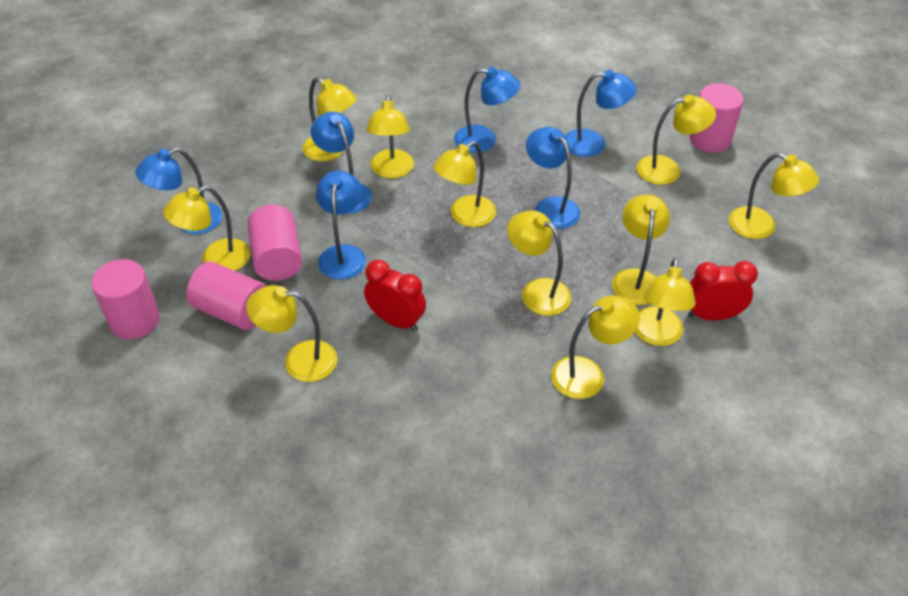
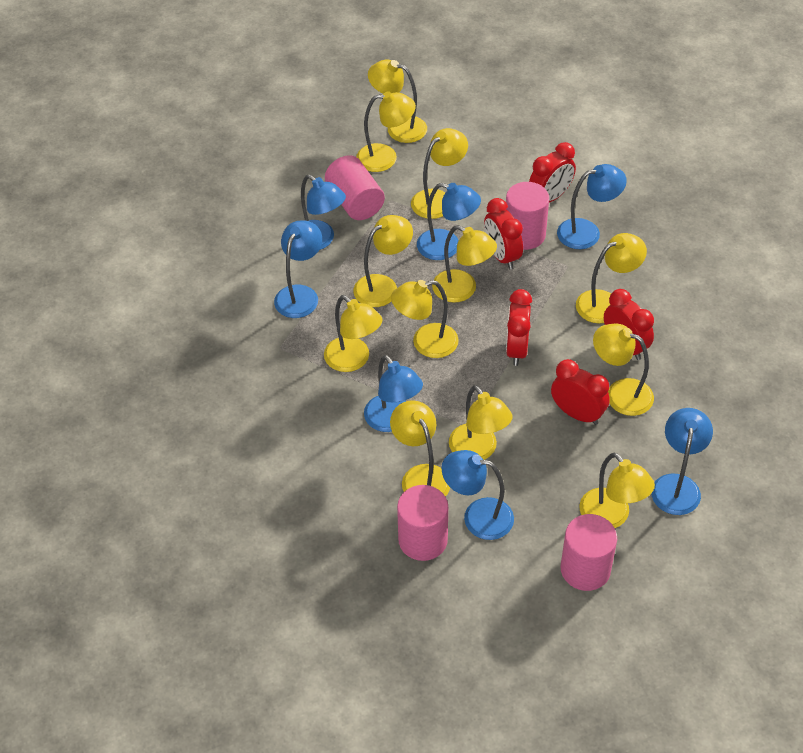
blue lamp: 6 -> 7
red clock: 2 -> 5
yellow lamp: 11 -> 12

